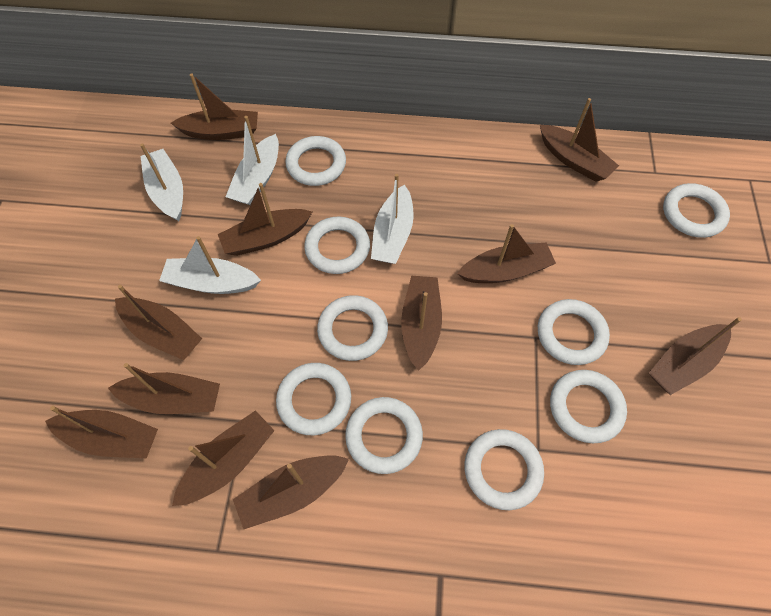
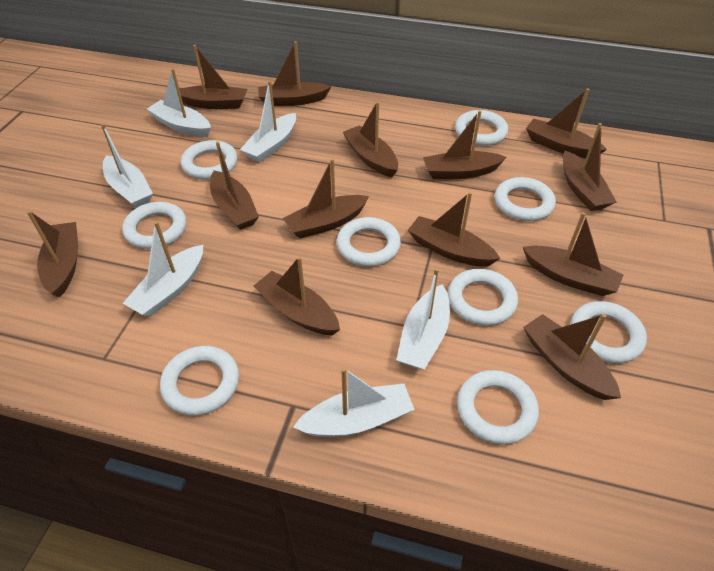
brown boat: 11 -> 13
white boat: 4 -> 6

